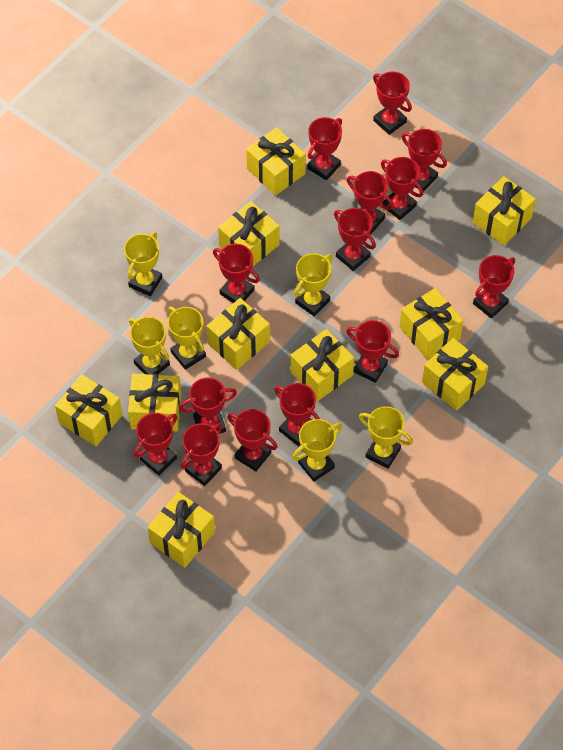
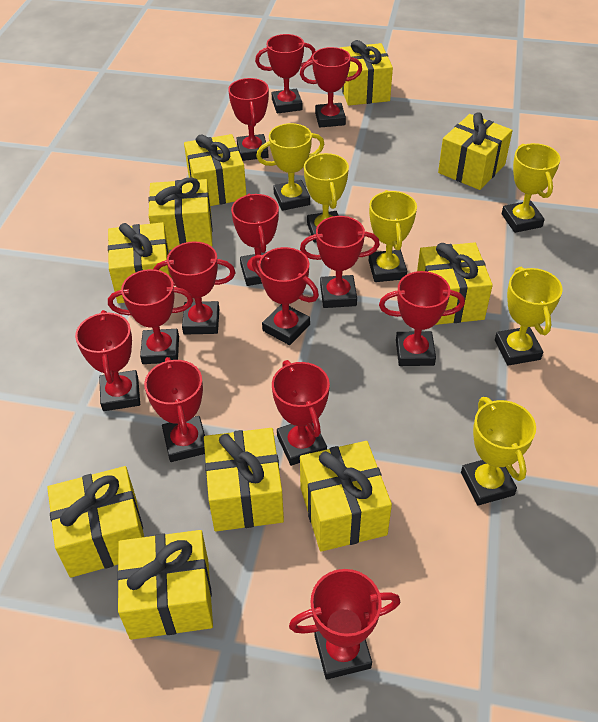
red trophy: 14 -> 13

